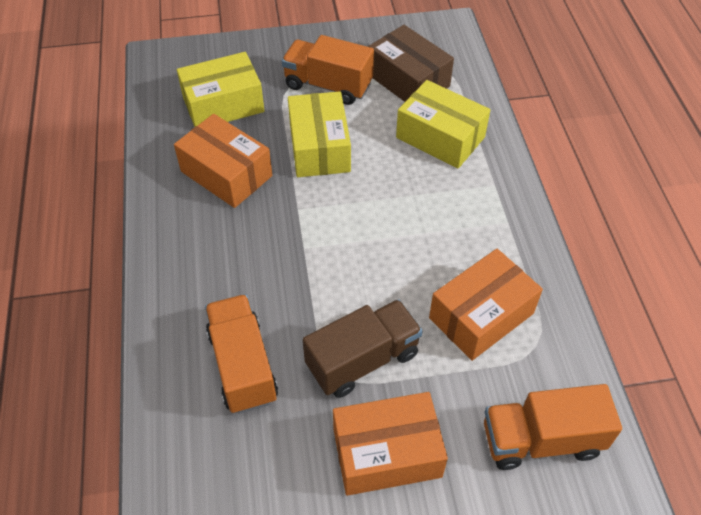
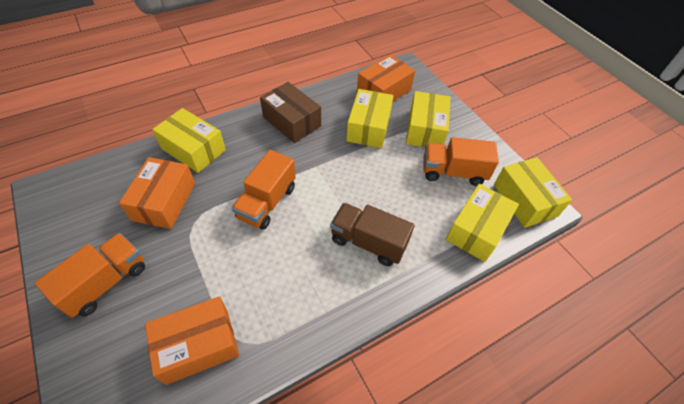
yellow box: 3 -> 5

